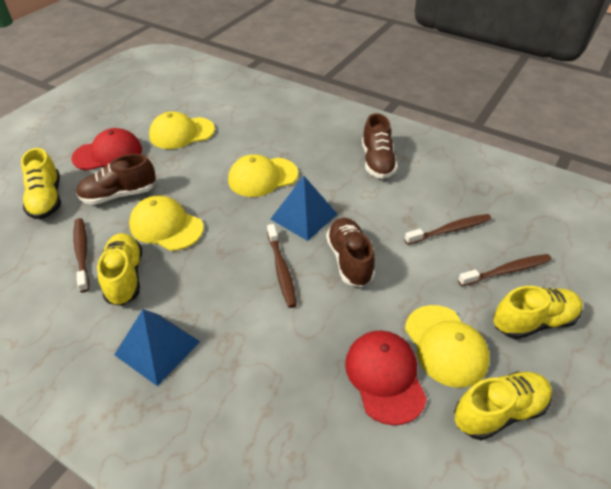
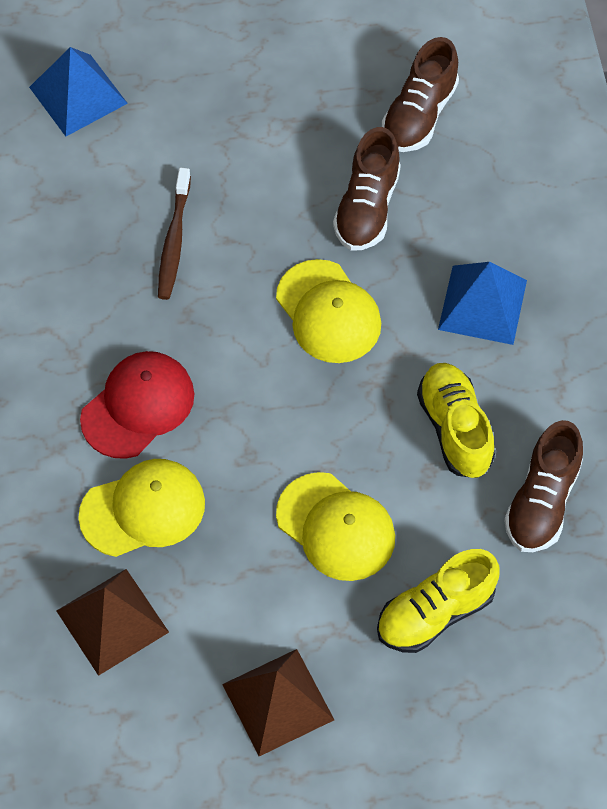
brown pyramid: 0 -> 2
brown toothbrush: 4 -> 1
red cap: 2 -> 1
yellow cap: 4 -> 3
yellow shoe: 4 -> 2

